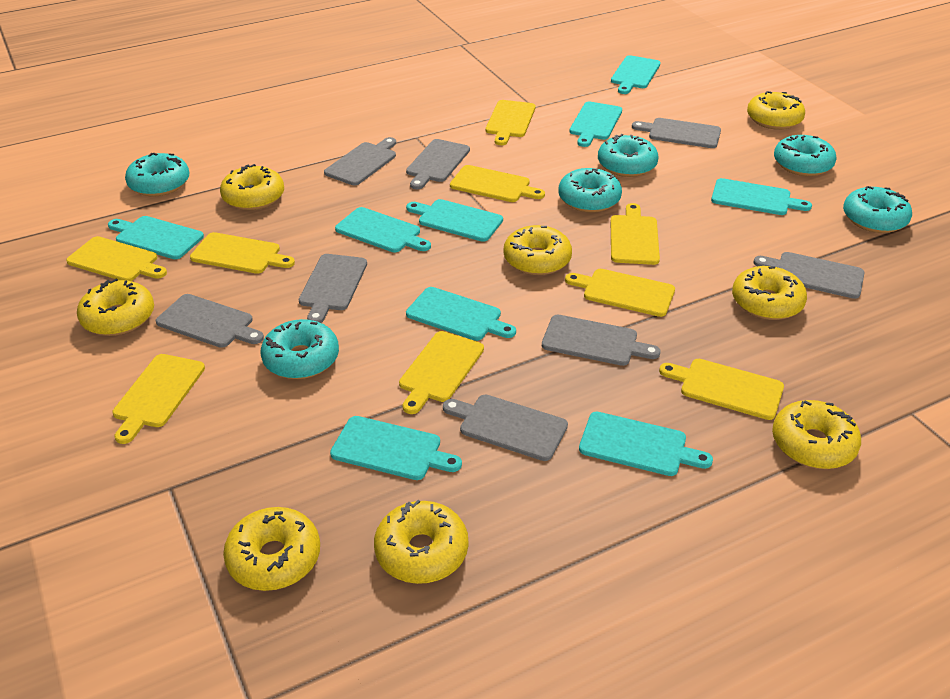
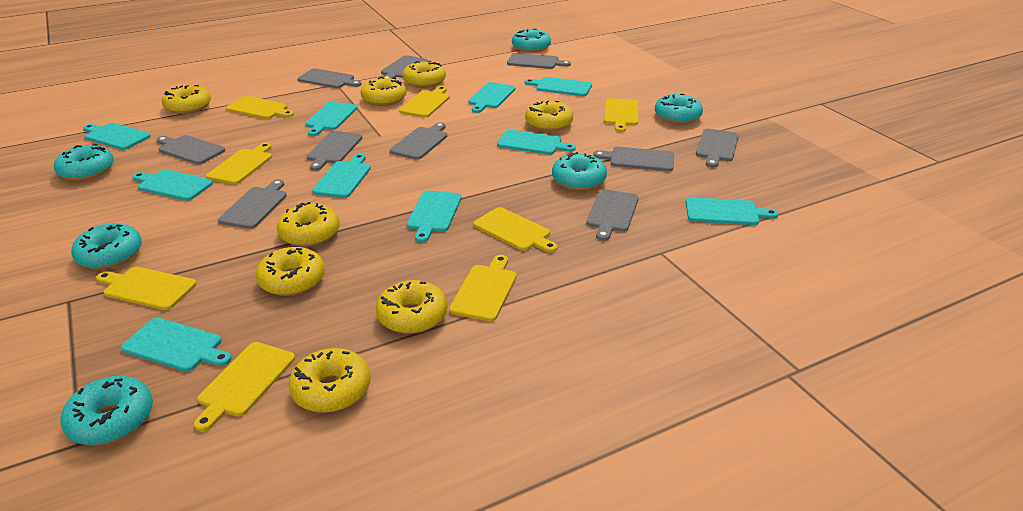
grey cutting board: 8 -> 10
turquoise cutting board: 9 -> 10
yellow cutting board: 9 -> 8

